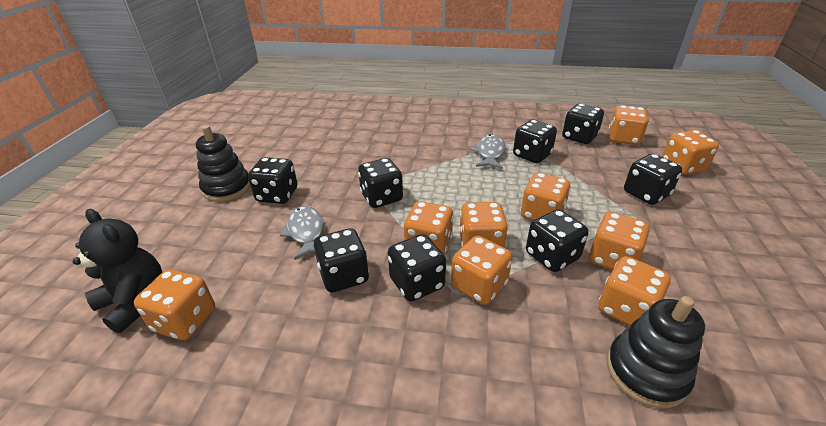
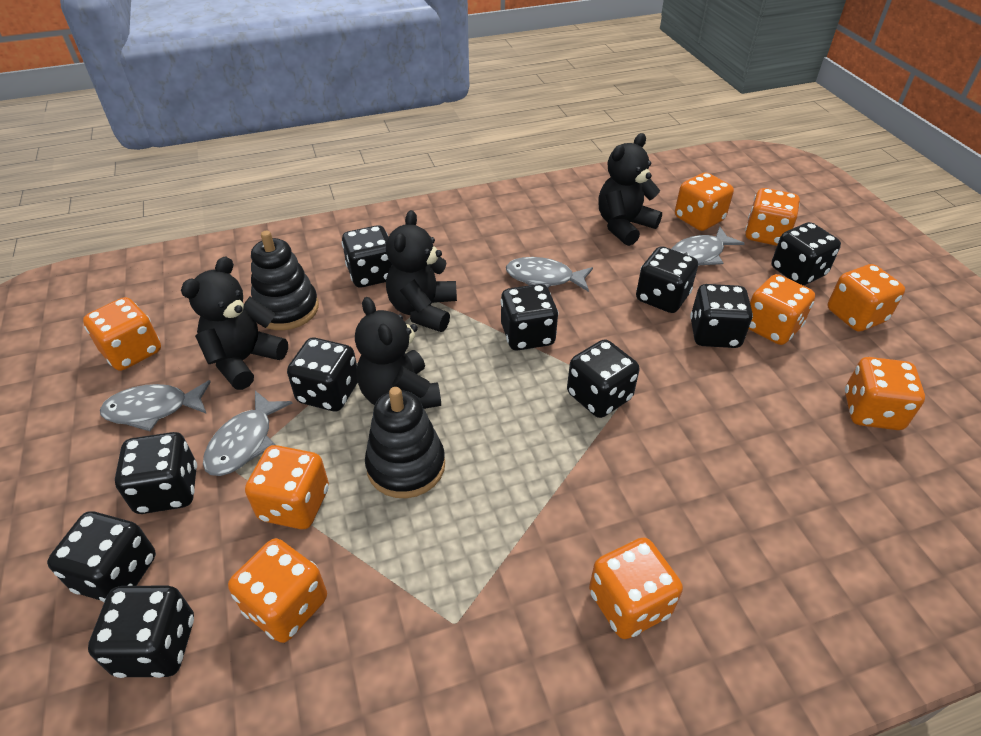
black dice: 8 -> 10
black teddy bear: 1 -> 4
grey fish: 2 -> 4

